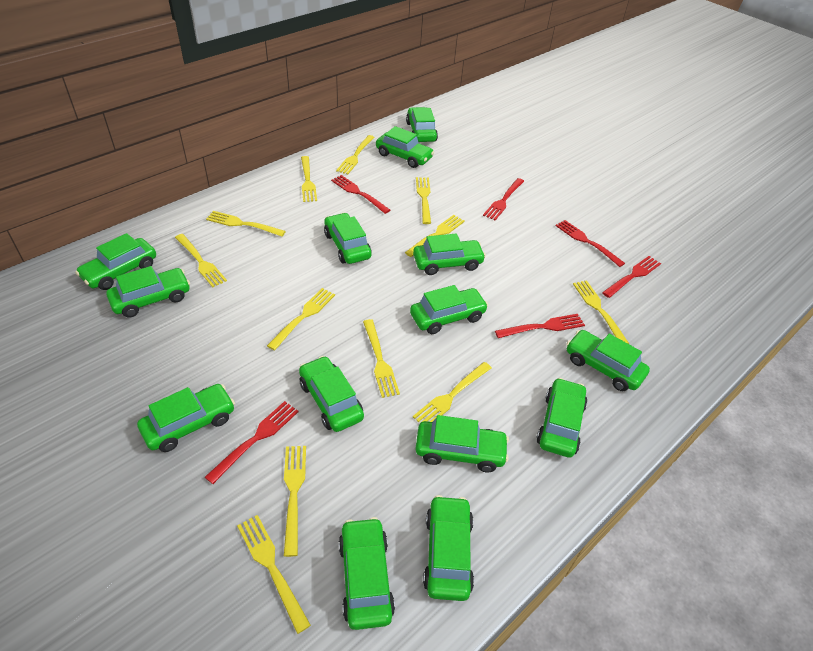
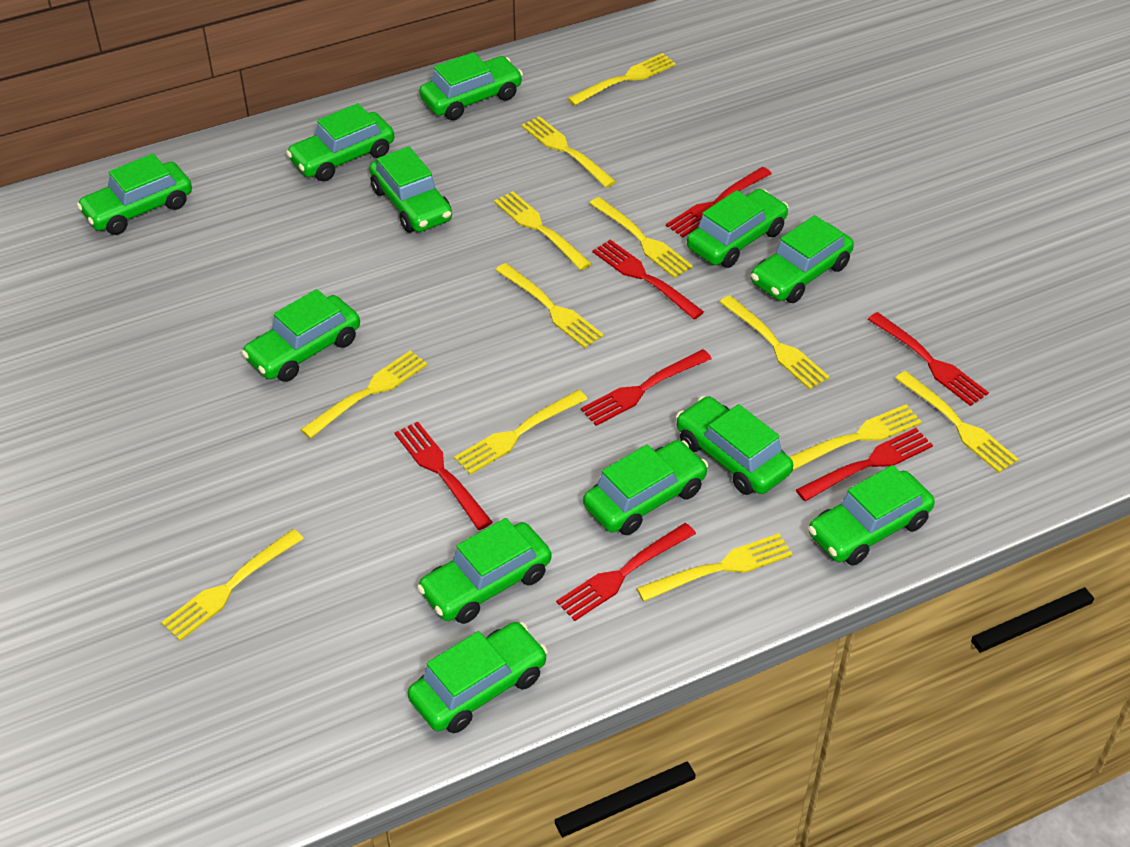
green car: 14 -> 12
red fork: 6 -> 7

